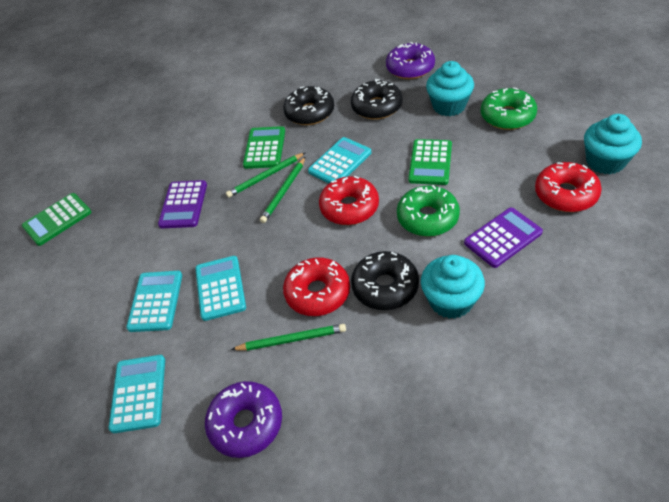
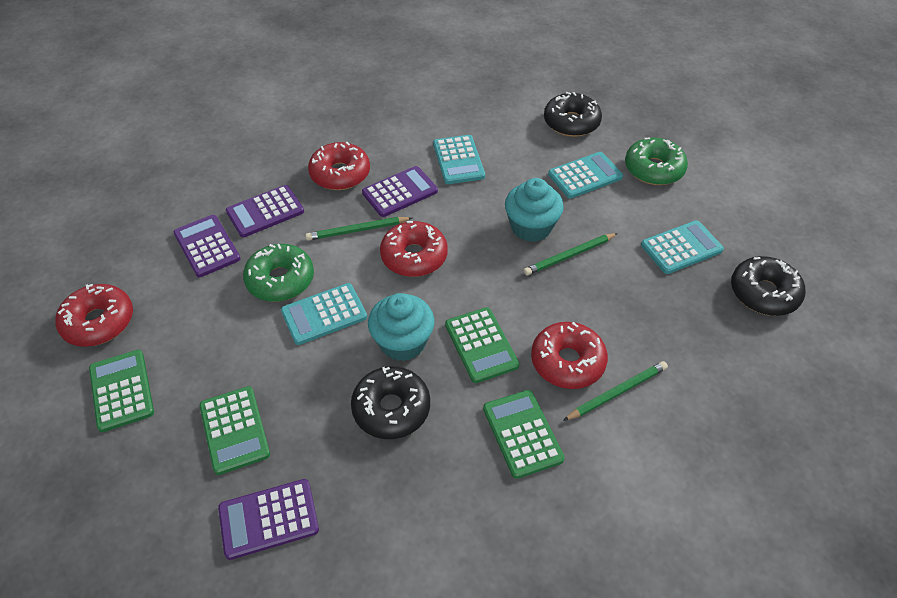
green calculator: 3 -> 4
purple calculator: 2 -> 4
purple donut: 2 -> 0
red donut: 3 -> 4
turquoise cupcake: 3 -> 2

